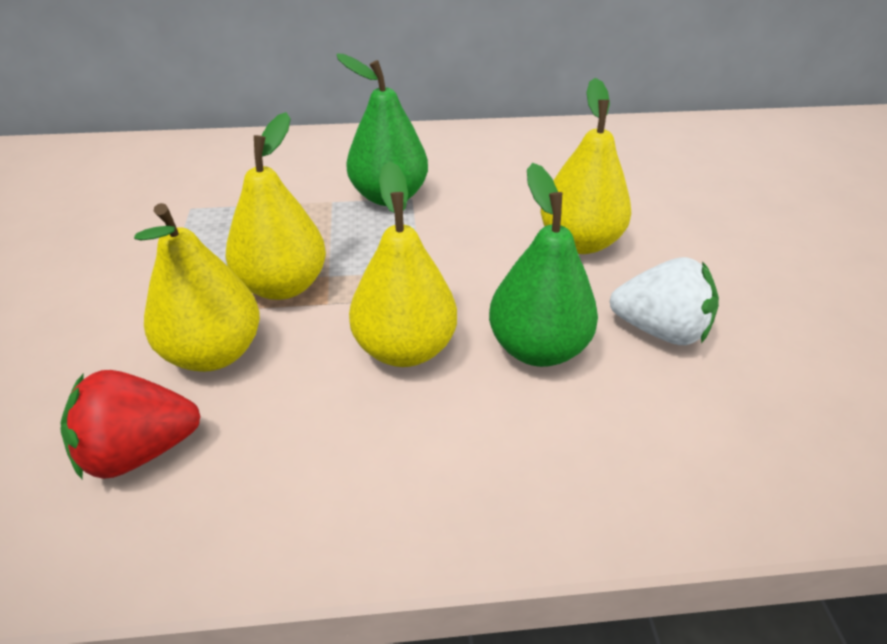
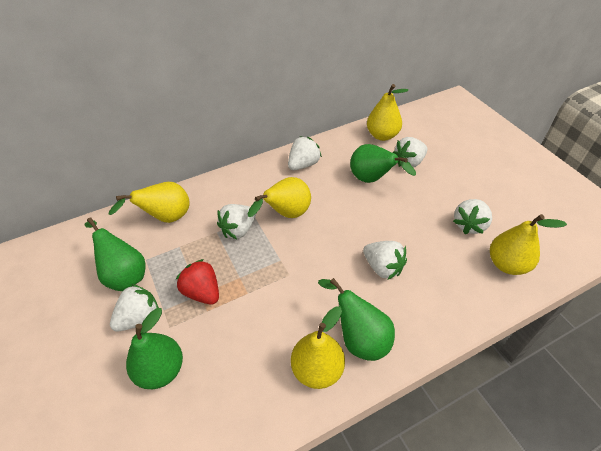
green pear: 2 -> 4
white strawberry: 1 -> 6
yellow pear: 4 -> 5

